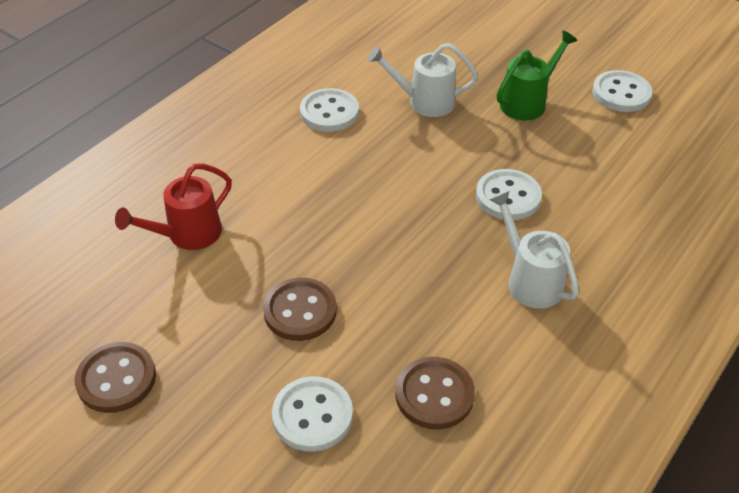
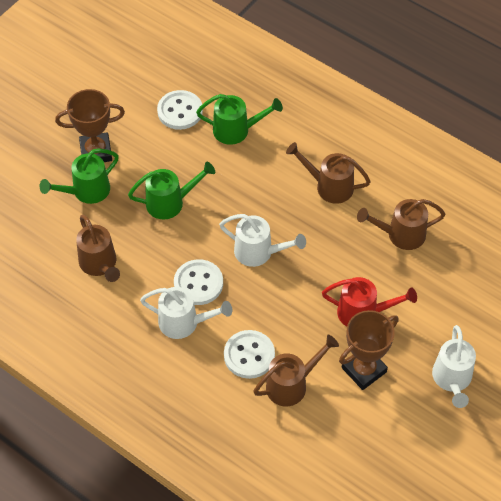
brown button: 3 -> 0
brown trophy: 0 -> 2
brown watering can: 0 -> 4
green watering can: 1 -> 3
white button: 4 -> 3
white watering can: 2 -> 3

